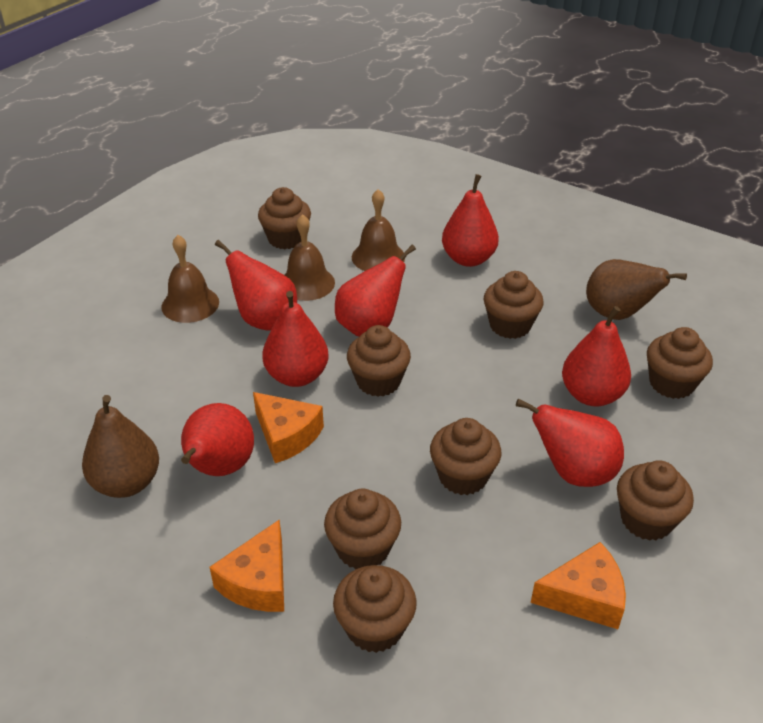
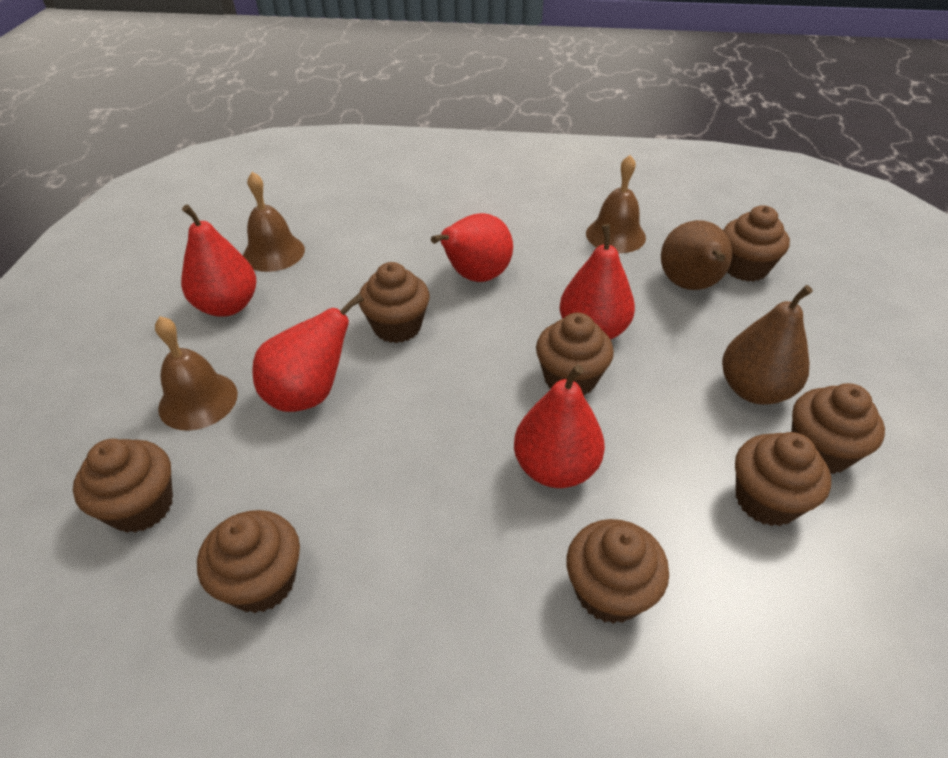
orange cheese: 3 -> 0
red pear: 7 -> 5

